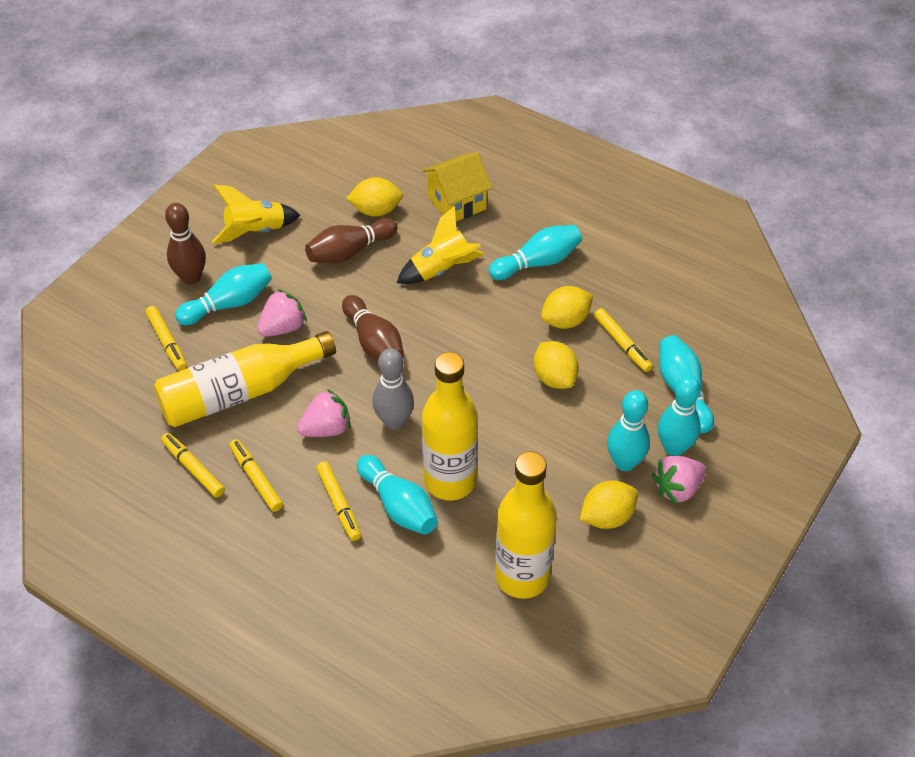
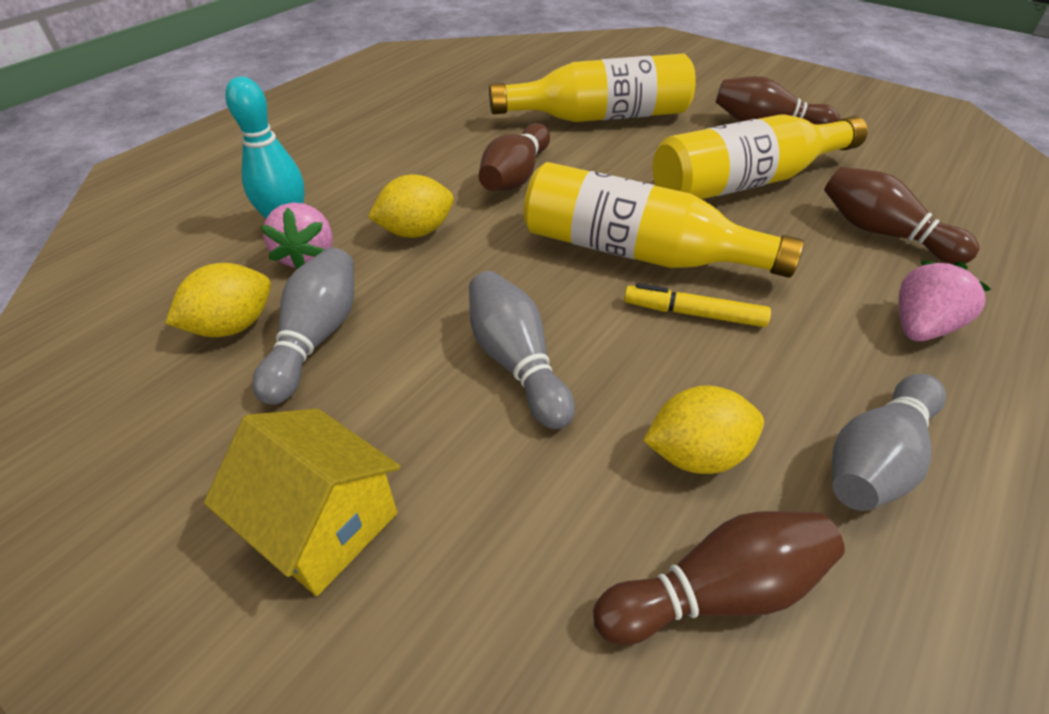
brown bowling pin: 3 -> 4
grey bowling pin: 1 -> 3
pink strawberry: 3 -> 2
turquoise bowling pin: 6 -> 1
yellow lemon: 4 -> 3
yellow marker: 5 -> 1
yellow rocket: 2 -> 0

